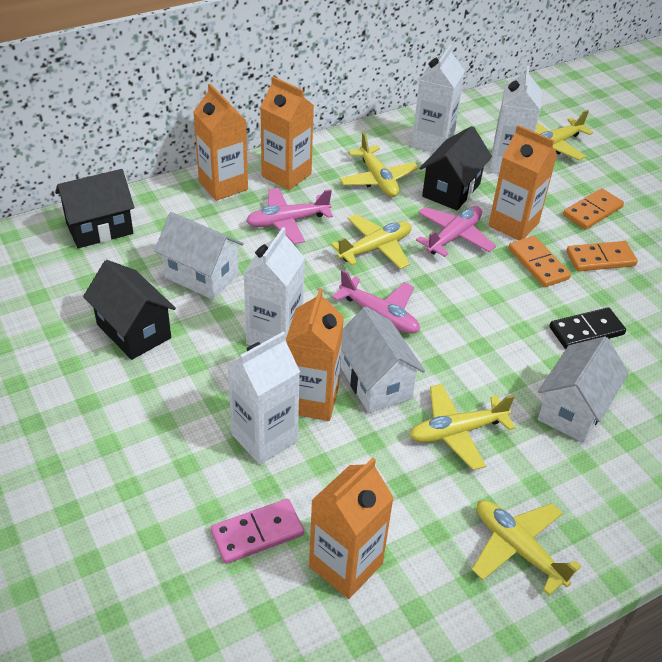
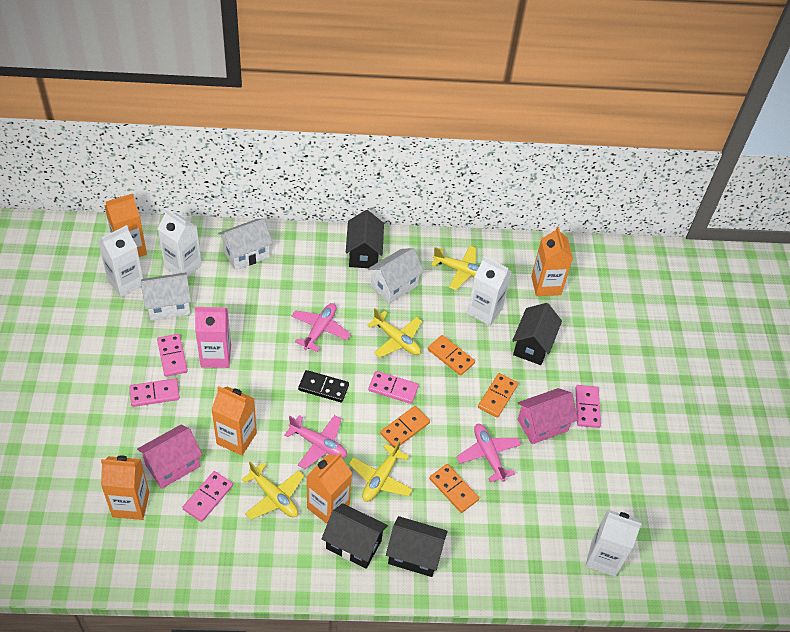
black house: 3 -> 4
orange domino: 3 -> 4
pink carton: 0 -> 1
pink domino: 1 -> 5
pink house: 0 -> 2
yellow plane: 5 -> 4

